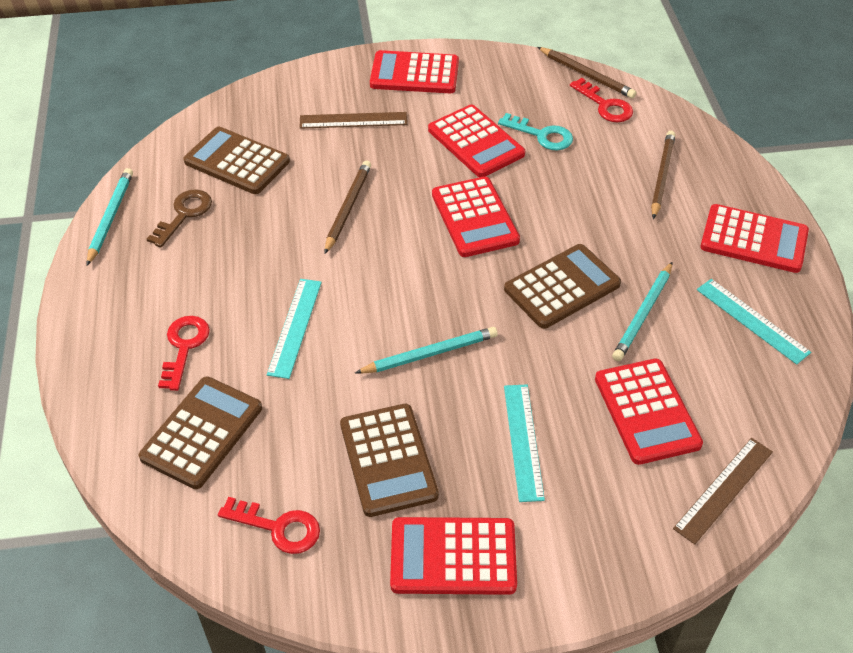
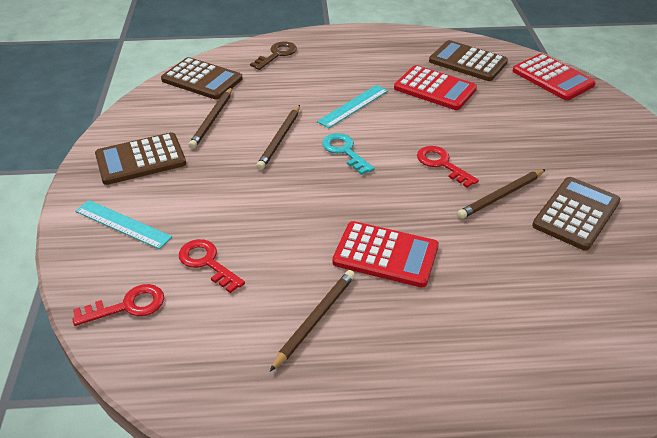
brown pencil: 3 -> 4
brown ruler: 2 -> 0
red calculator: 6 -> 3
turquoise pencil: 3 -> 0
turquoise ruler: 3 -> 2

